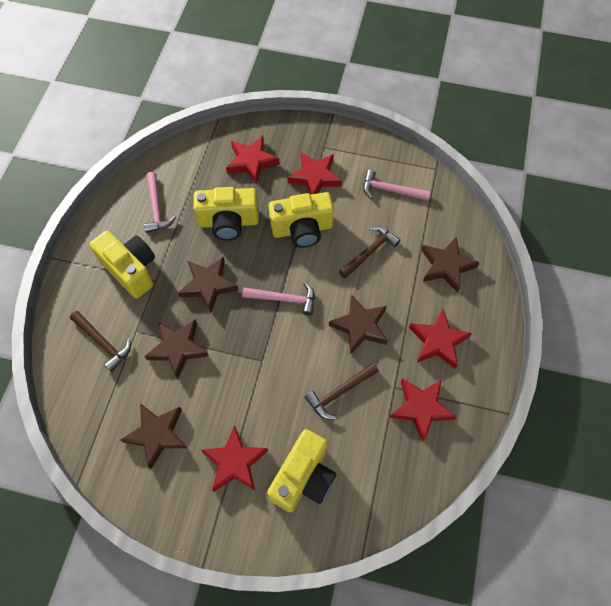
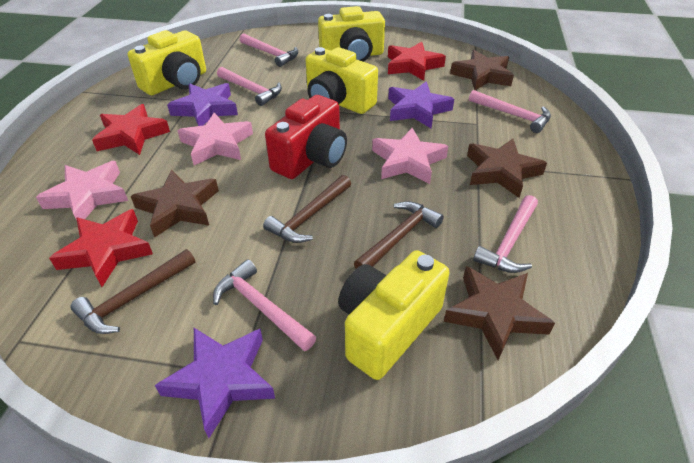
brown star: 5 -> 4
pink hammer: 3 -> 5
pink star: 0 -> 3
purple star: 0 -> 3
red camera: 0 -> 1
red star: 5 -> 3

